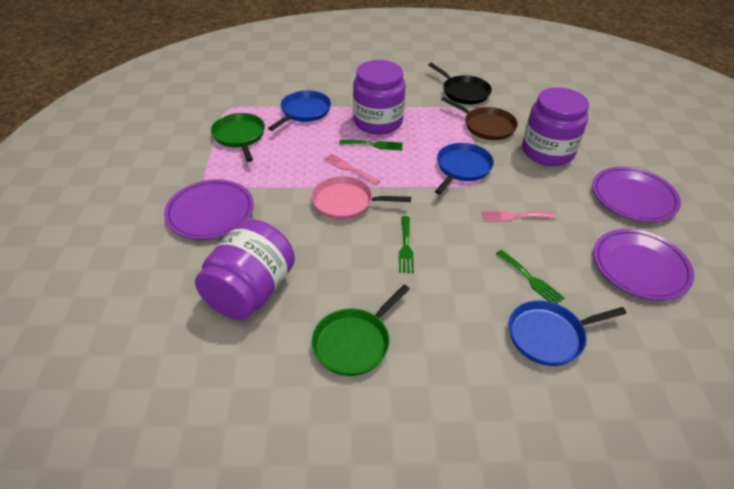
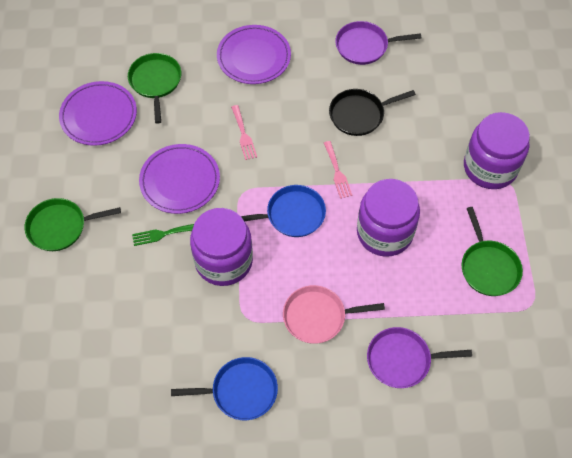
blue pan: 3 -> 2
brown pan: 1 -> 0
green fork: 3 -> 1
green pan: 2 -> 3
purple pan: 0 -> 2

